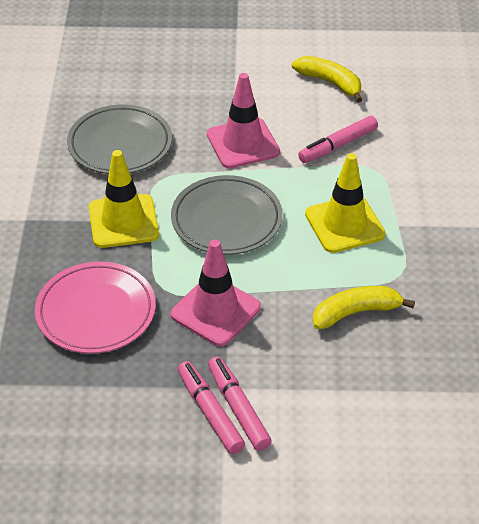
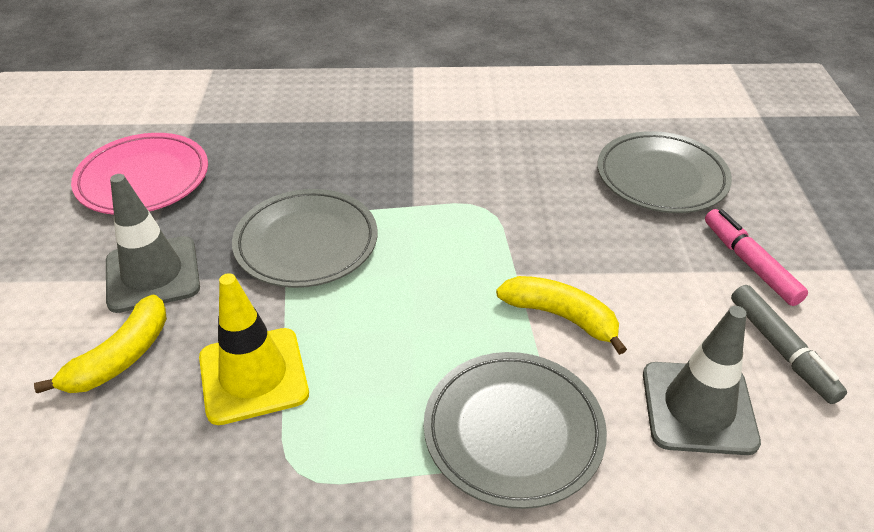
grey marker: 0 -> 1
grey plate: 2 -> 3
grey traffic cone: 0 -> 2
pink marker: 3 -> 1
pink traffic cone: 2 -> 0
yellow traffic cone: 2 -> 1

